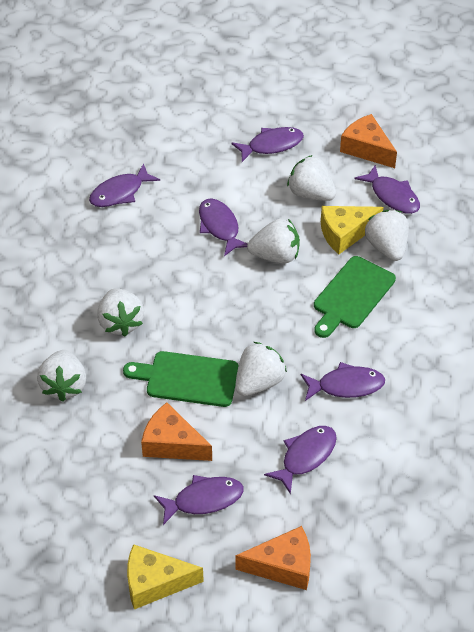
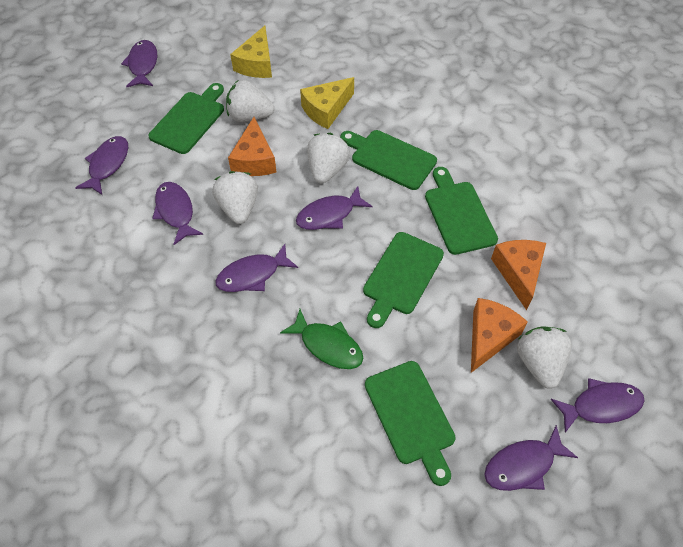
green cutting board: 2 -> 5
green fish: 0 -> 1
white strawberry: 6 -> 4

